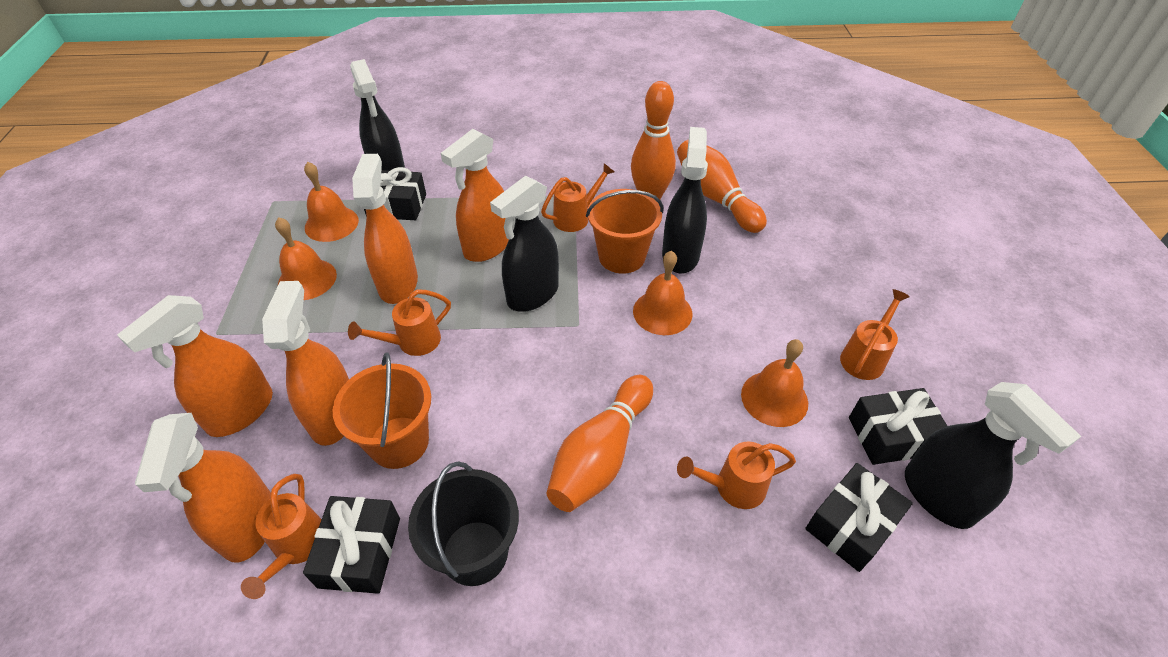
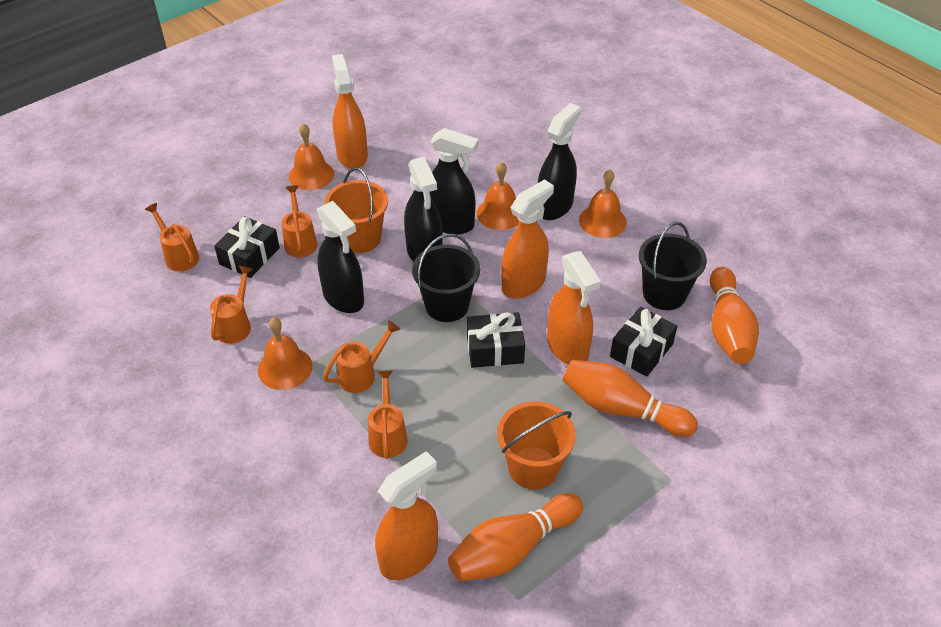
black bucket: 1 -> 2
black gift: 4 -> 3
orange spray bottle: 5 -> 4

